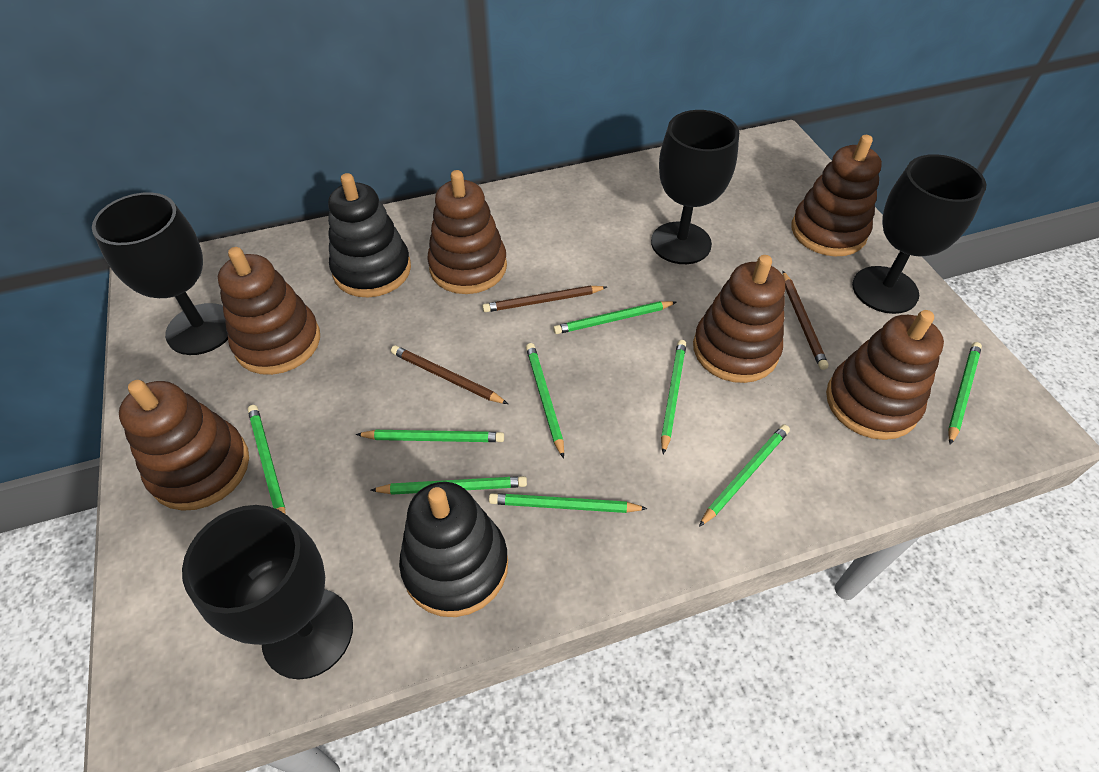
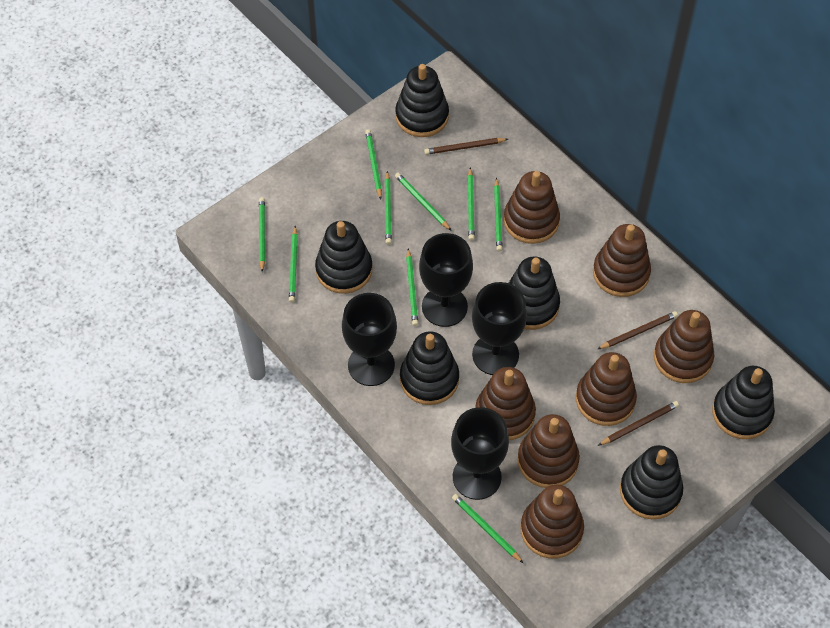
black stacking toy: 2 -> 6
brown stacking toy: 6 -> 7

